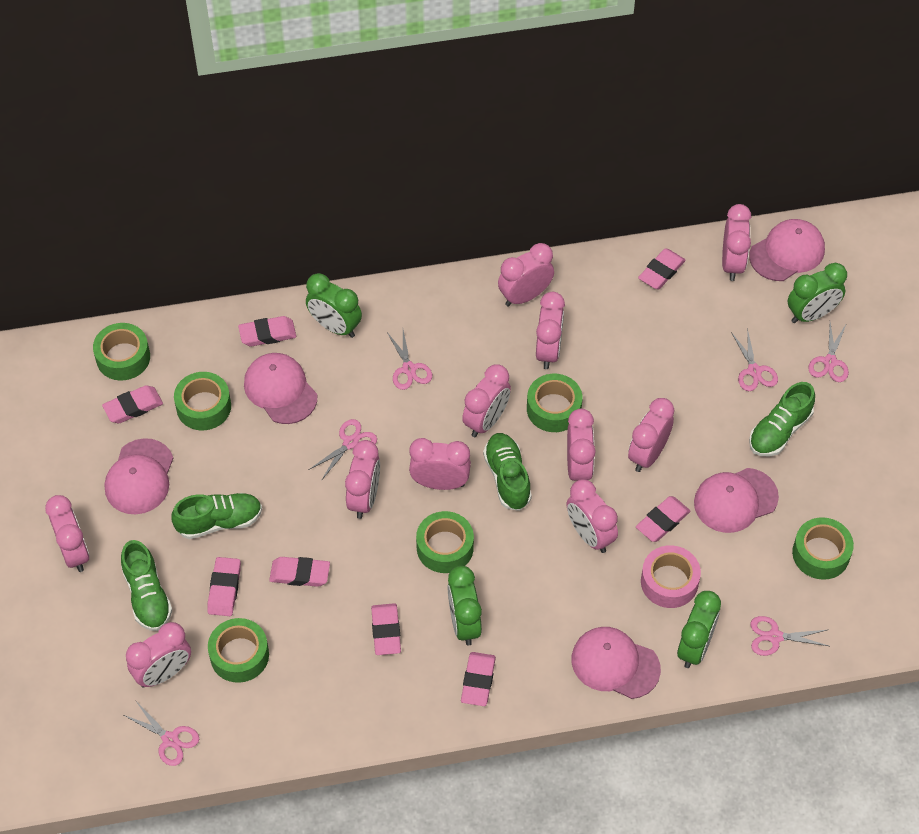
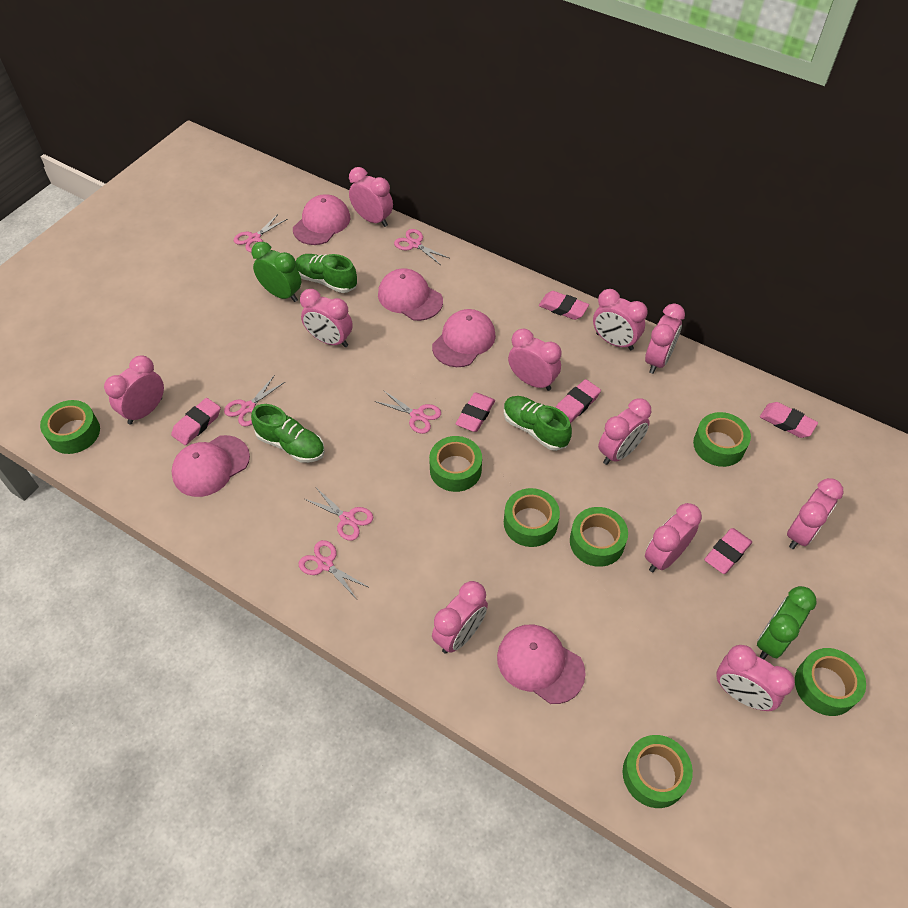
green clock: 4 -> 2
green shoe: 4 -> 3
green tape: 6 -> 7
pink eraser: 8 -> 6
pink tape: 1 -> 0

